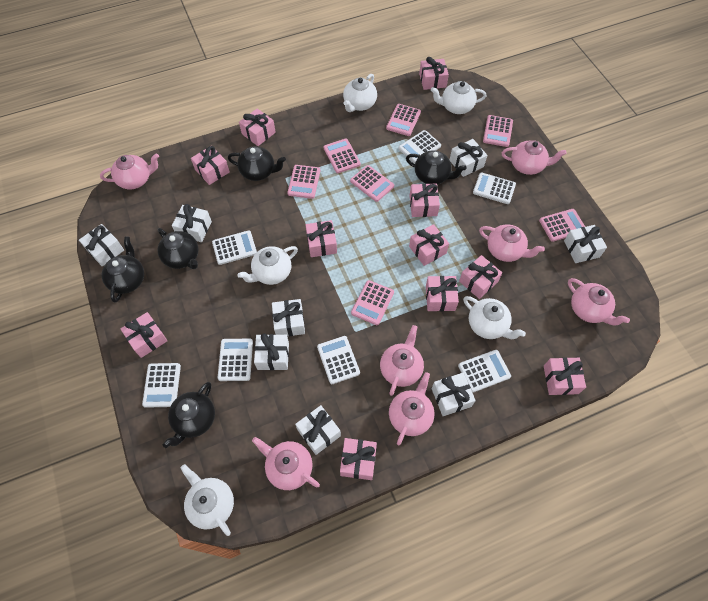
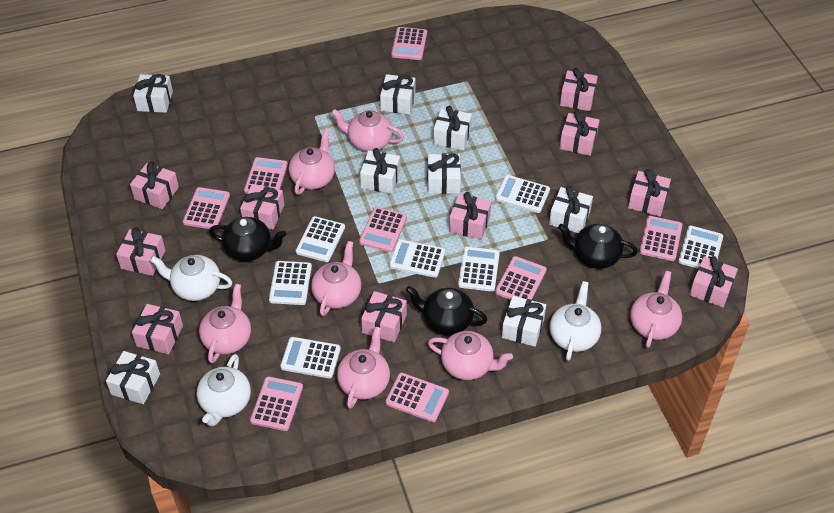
black teapot: 5 -> 3
pink calculator: 7 -> 8
pink gift: 11 -> 10
white teapot: 5 -> 3

